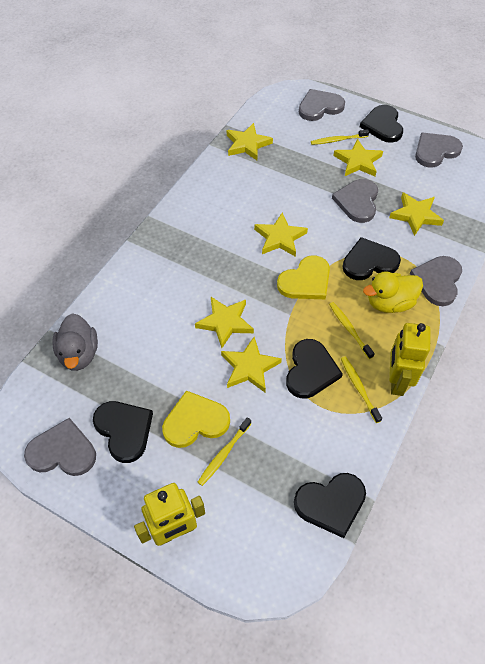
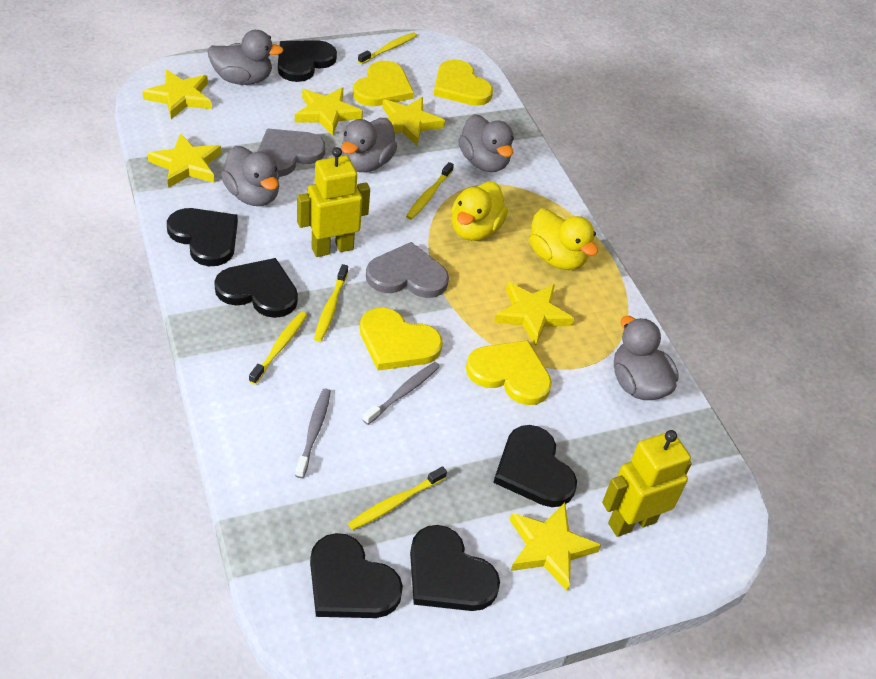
black heart: 5 -> 6
grey duck: 1 -> 5
grey heart: 5 -> 2
grey toothbrush: 0 -> 2
yellow duck: 1 -> 2
yellow heart: 2 -> 4
yellow toothbrush: 4 -> 5

